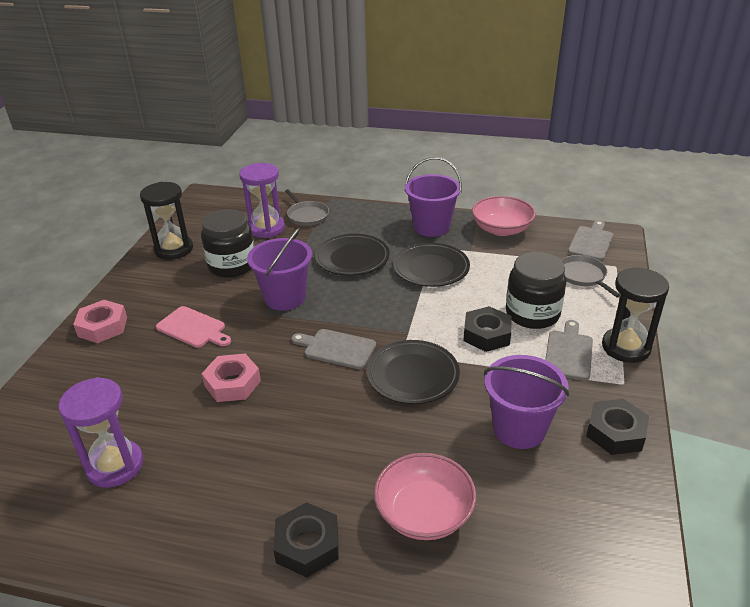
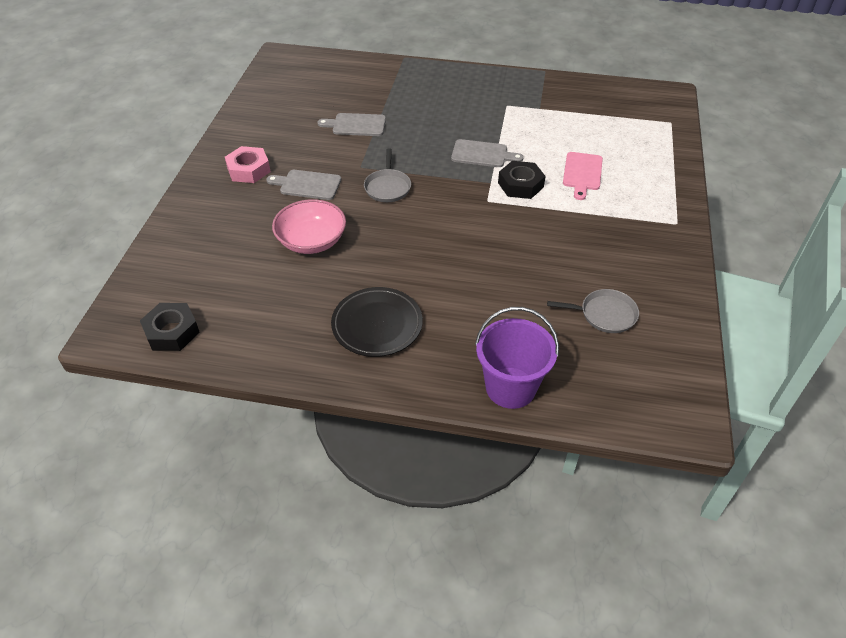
black hourglass: 2 -> 0
black jar: 2 -> 0
black nut: 3 -> 2
black plate: 3 -> 1
pink bowl: 2 -> 1
pink nut: 2 -> 1
purple bucket: 3 -> 1
purple hourglass: 2 -> 0

